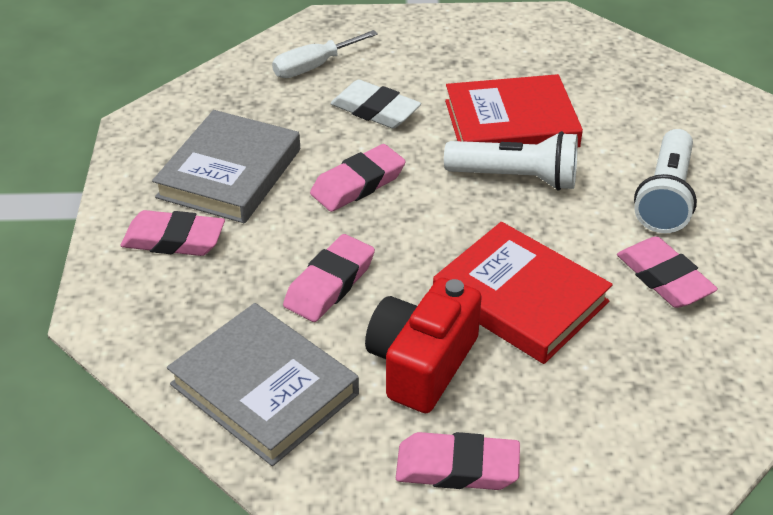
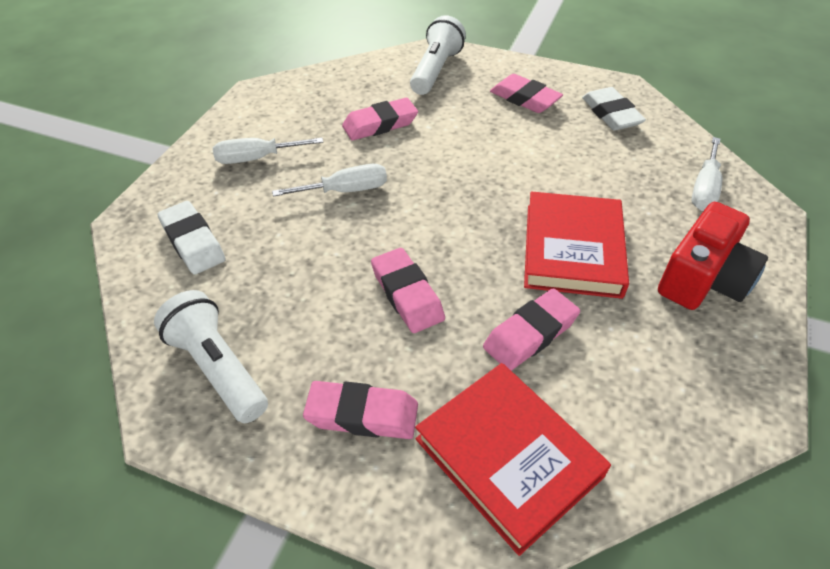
grey book: 2 -> 0
white eraser: 1 -> 2
white screwdriver: 1 -> 3

